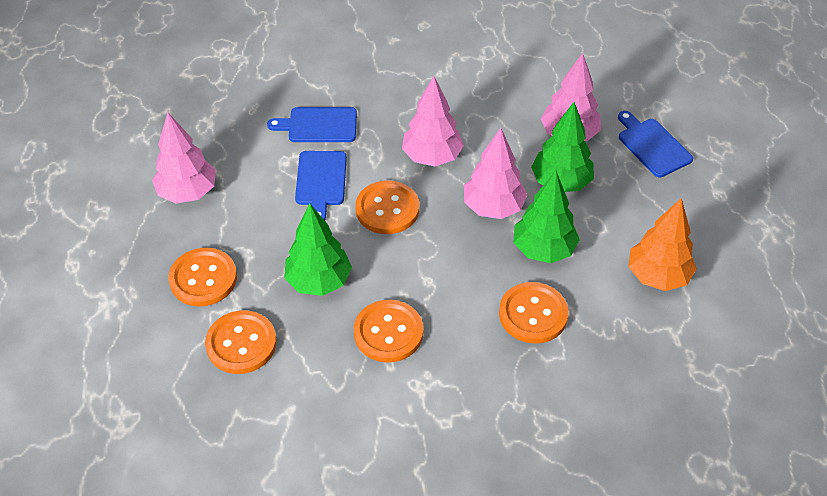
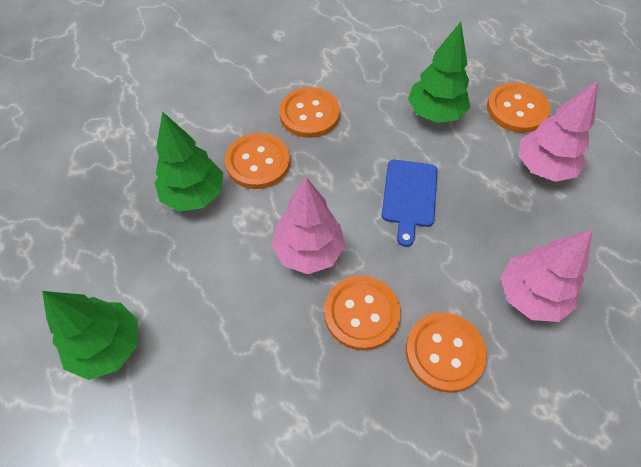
blue cutting board: 3 -> 1
orange tree: 1 -> 0
pink tree: 4 -> 3

